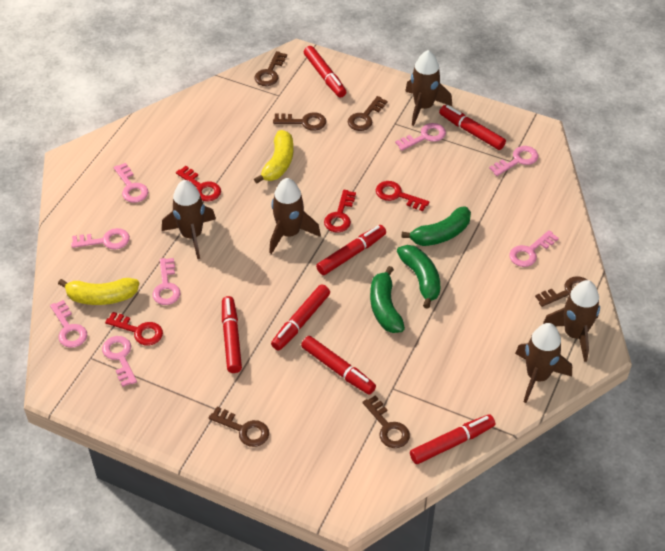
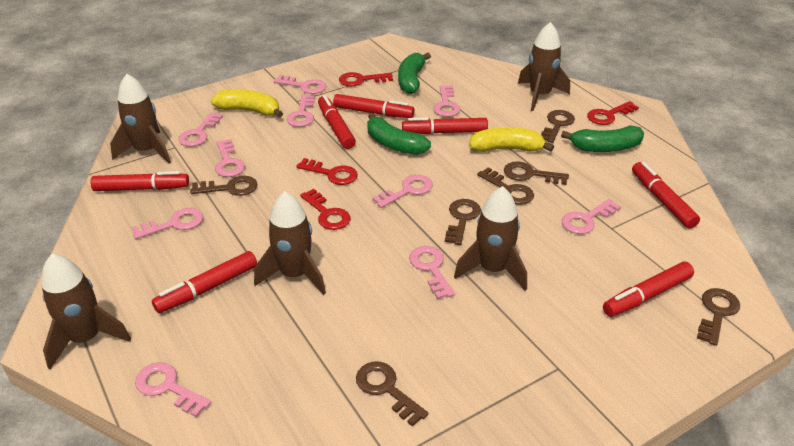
brown key: 6 -> 7
pink key: 8 -> 10

